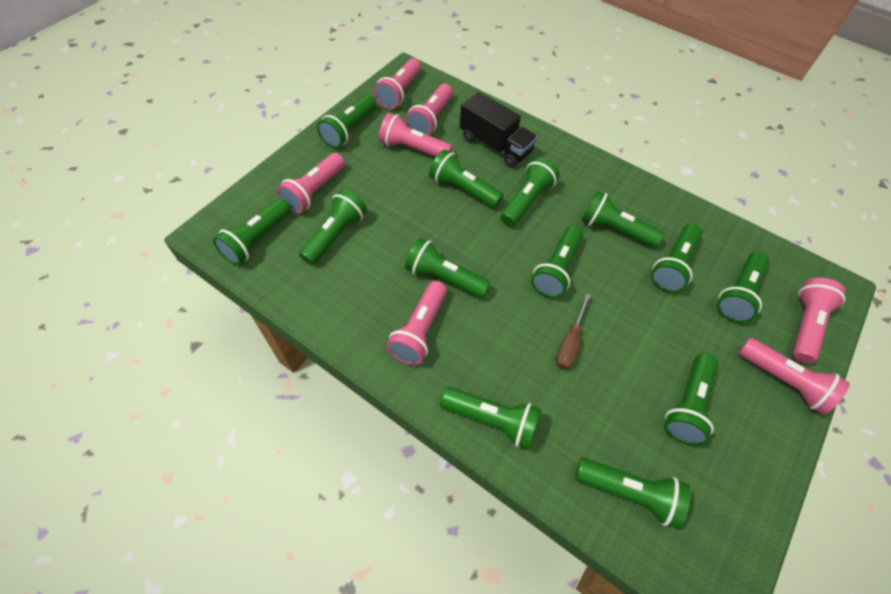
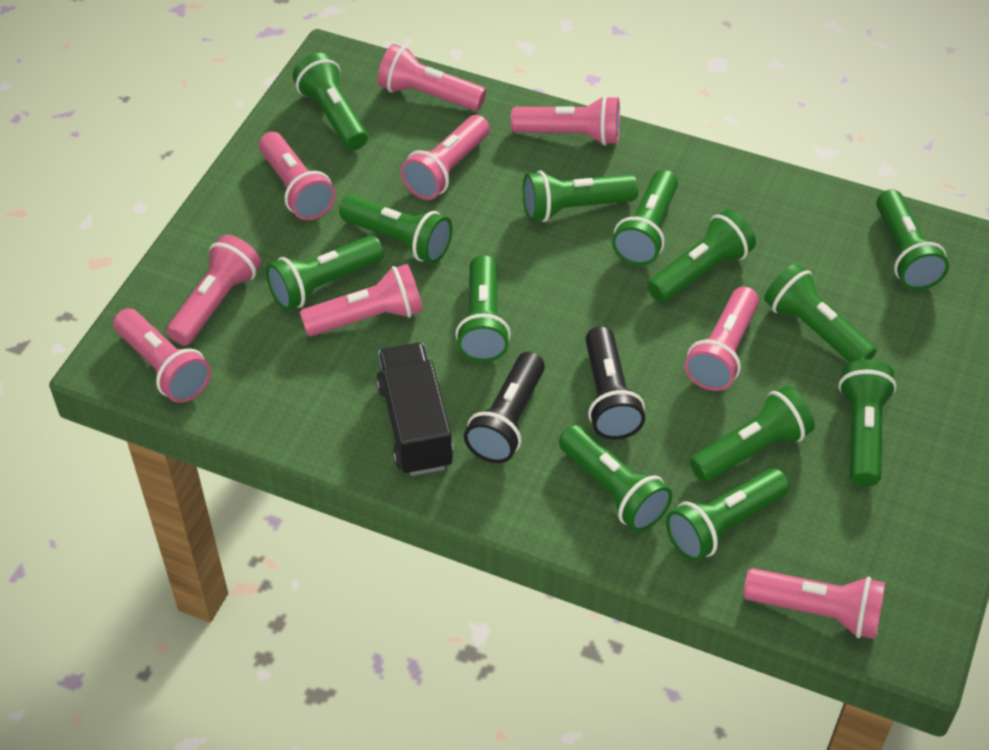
black flashlight: 0 -> 2
brown screwdriver: 1 -> 0
pink flashlight: 7 -> 9

